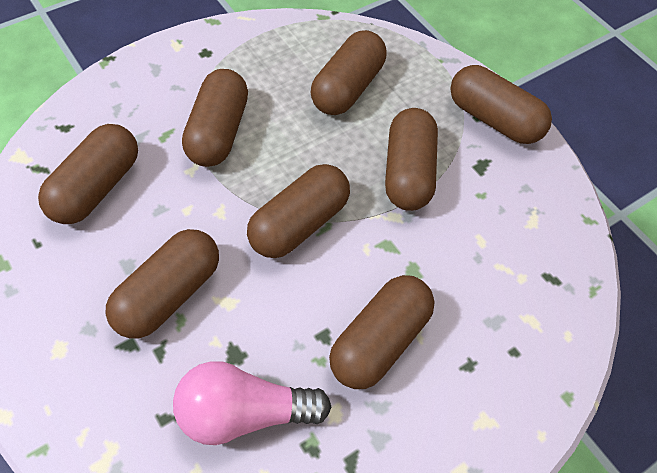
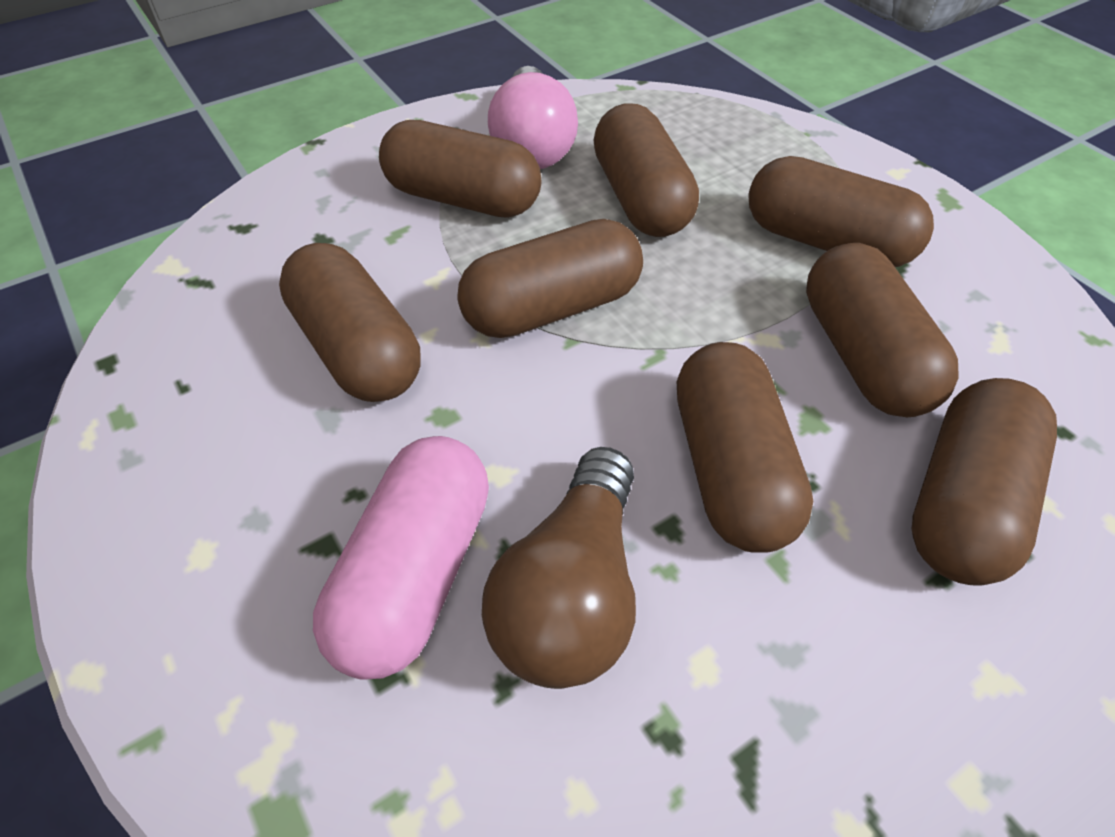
brown light bulb: 0 -> 1
pink capsule: 0 -> 1

